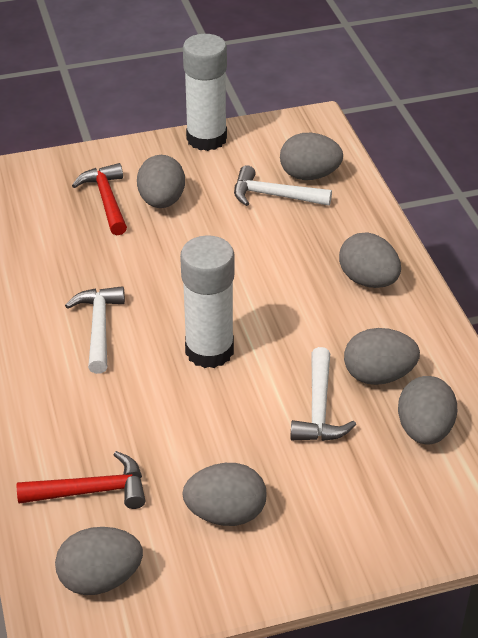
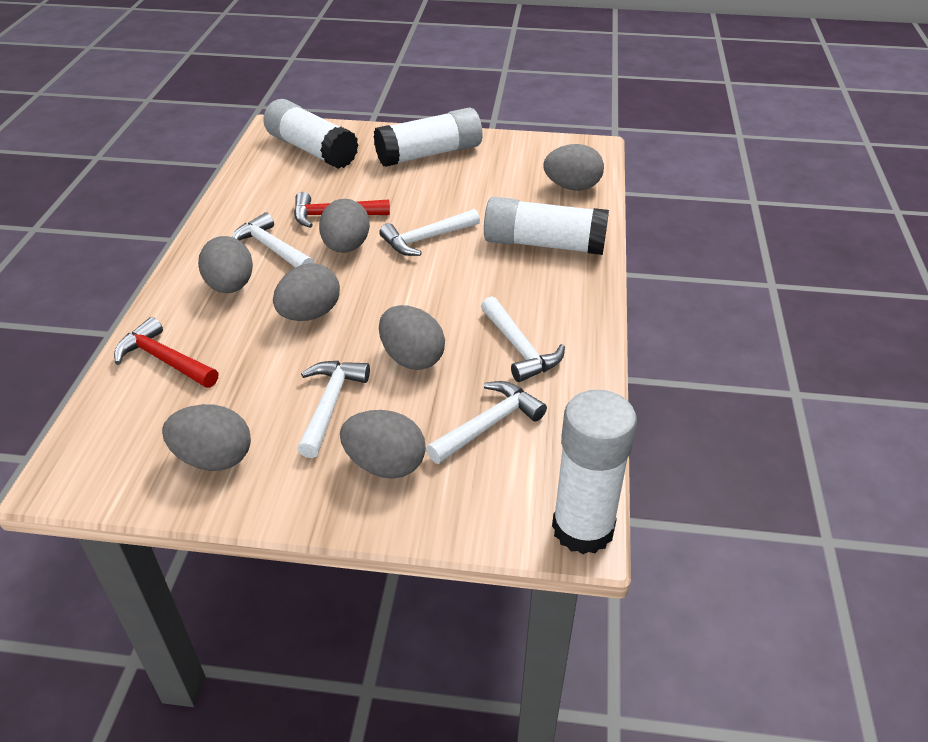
white glue stick: 2 -> 4
white hammer: 3 -> 5

